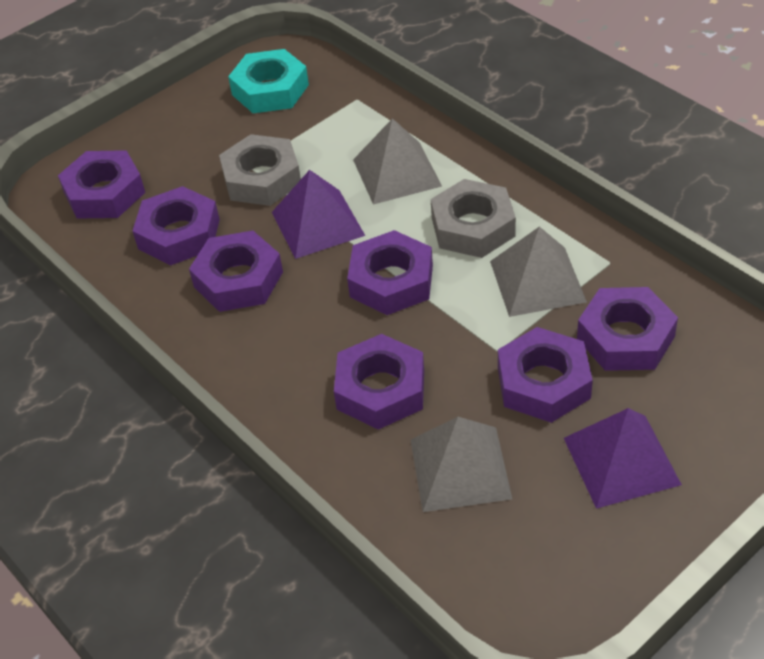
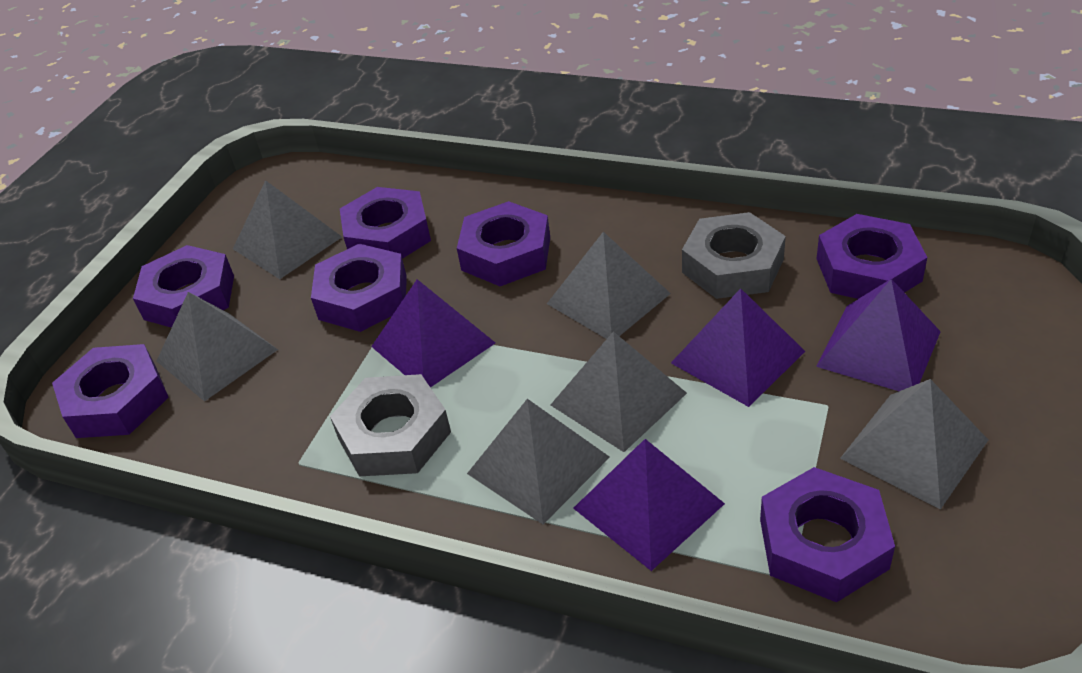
grey pyramid: 3 -> 6
purple pyramid: 2 -> 4
turquoise nut: 1 -> 0

